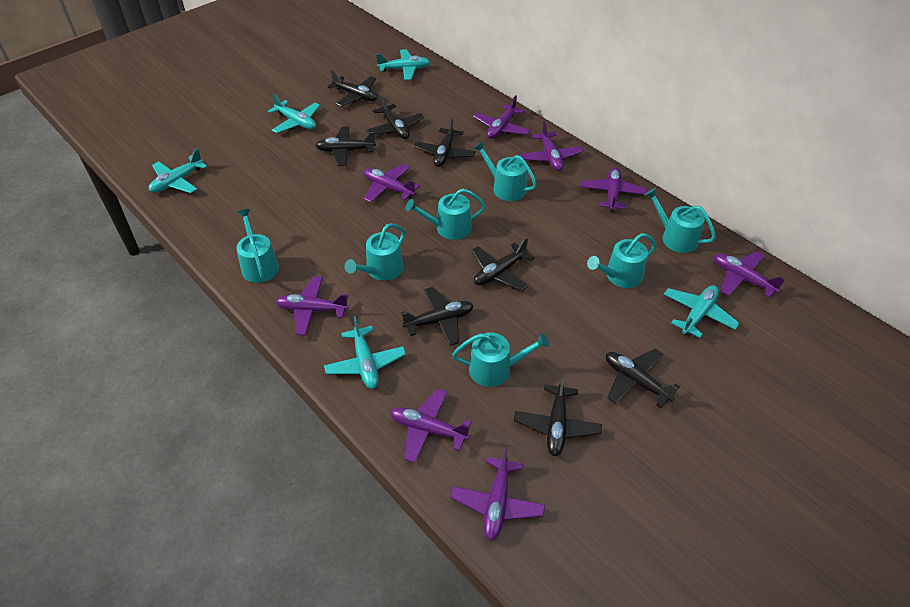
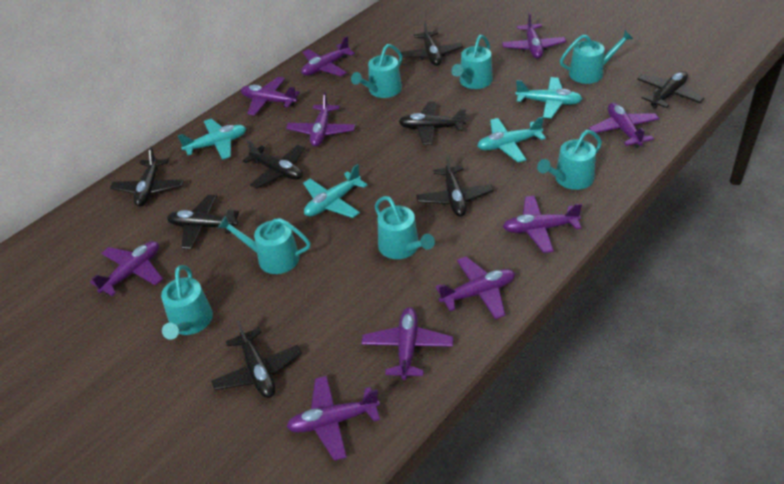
purple plane: 8 -> 10
turquoise plane: 5 -> 4

